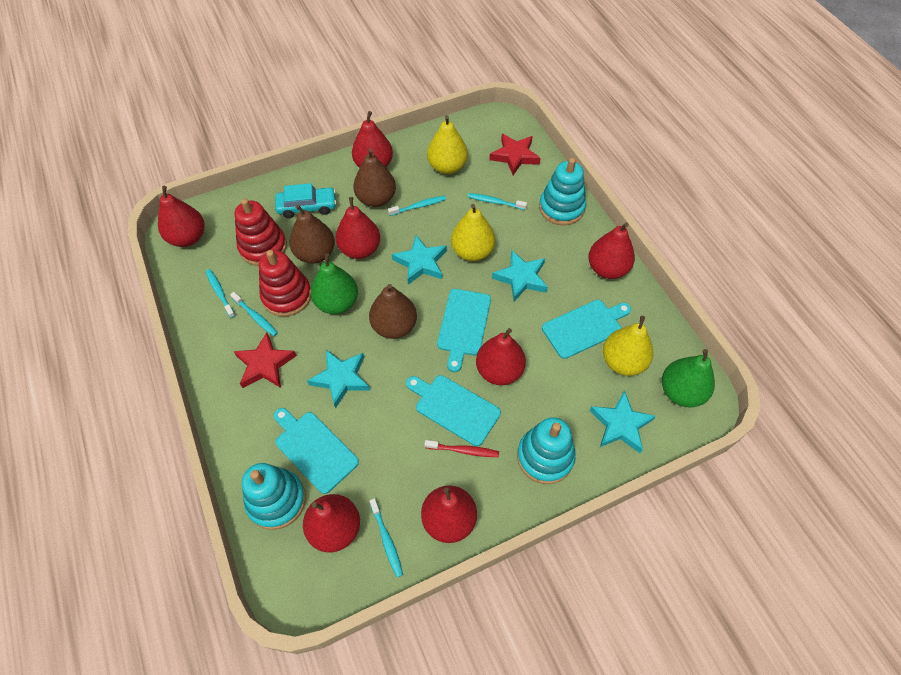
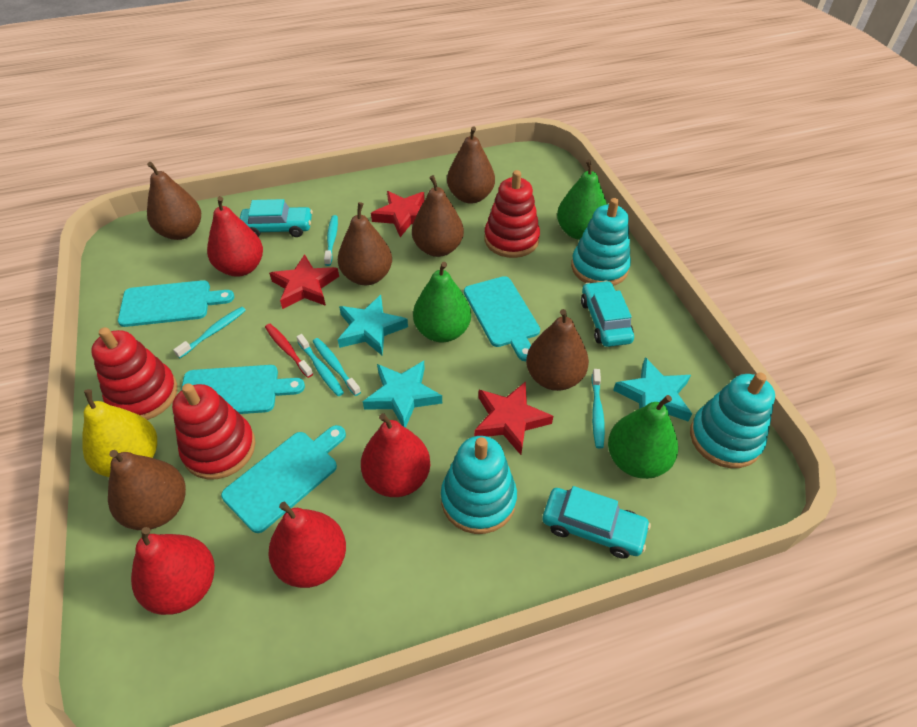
brown pear: 3 -> 6
green pear: 2 -> 3
red pear: 7 -> 4
red stacking toy: 2 -> 3
red star: 2 -> 3
turquoise car: 1 -> 3
turquoise star: 4 -> 3
yellow pear: 3 -> 1

